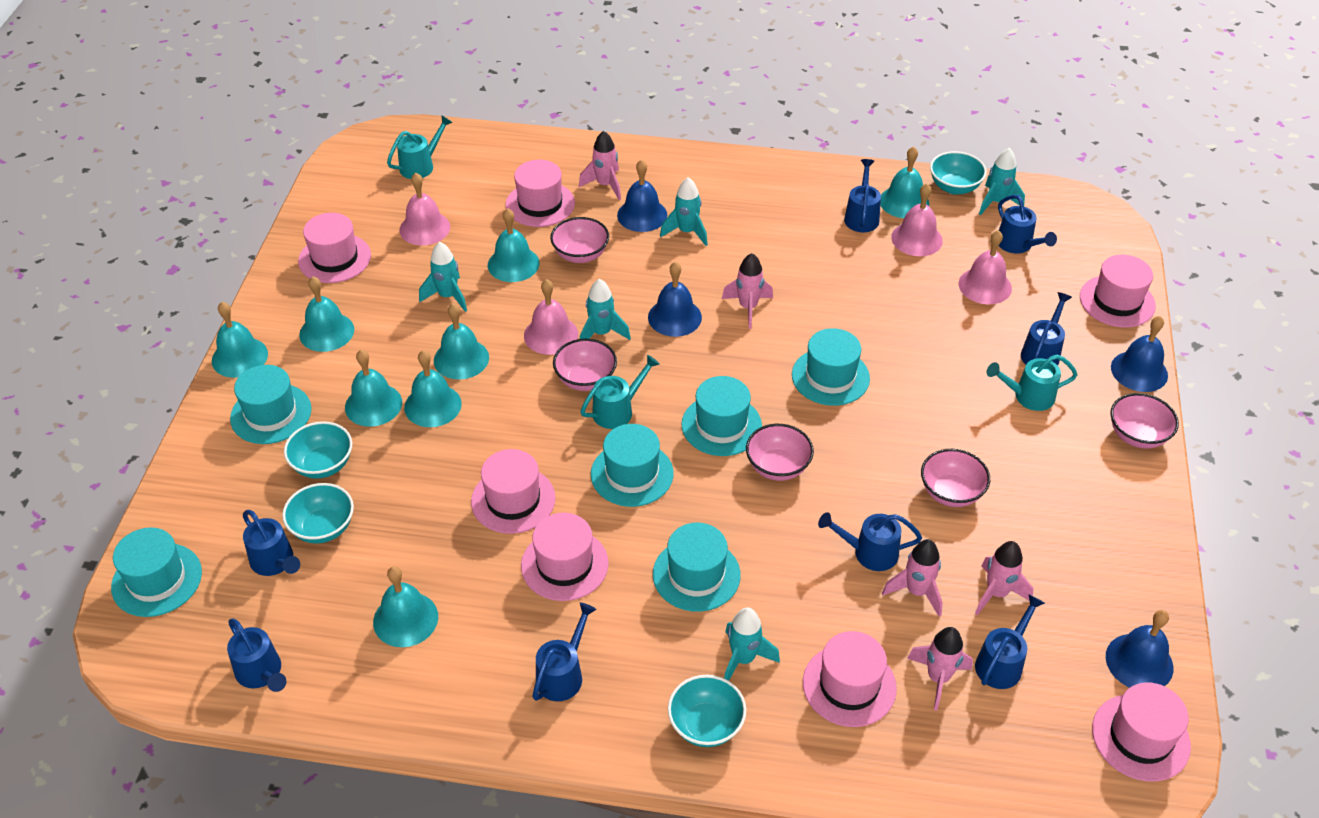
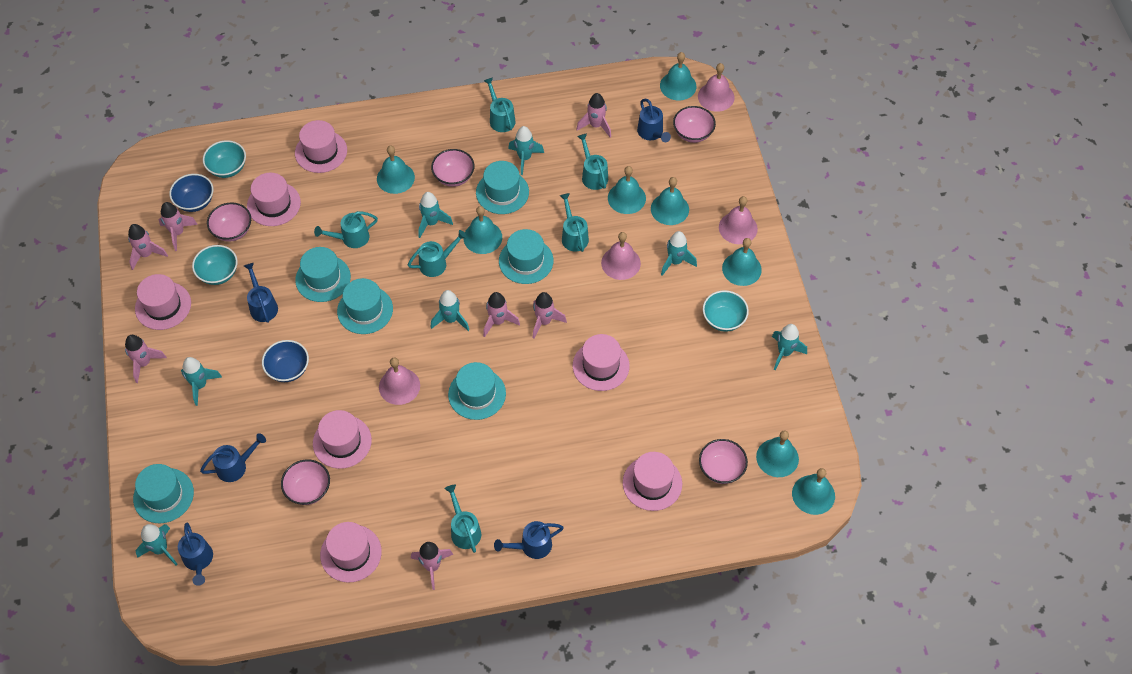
blue bell: 4 -> 0
blue bowl: 0 -> 2
blue watering can: 8 -> 5
pink rocket: 5 -> 7
turquoise bowl: 4 -> 3
turquoise rocket: 5 -> 7
turquoise watering can: 3 -> 6

